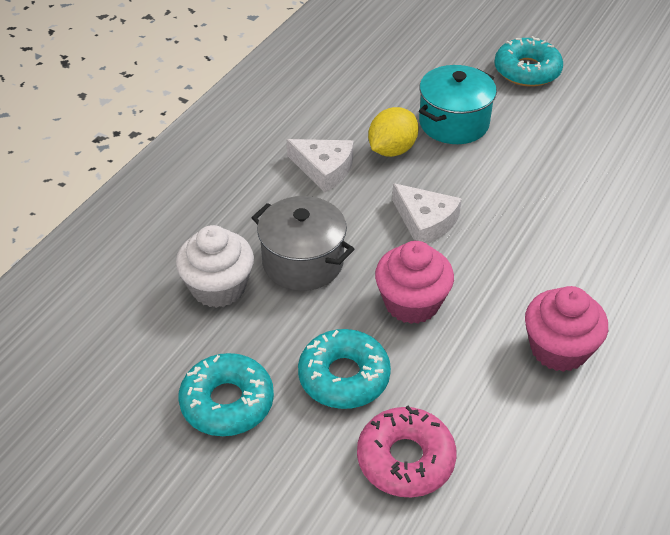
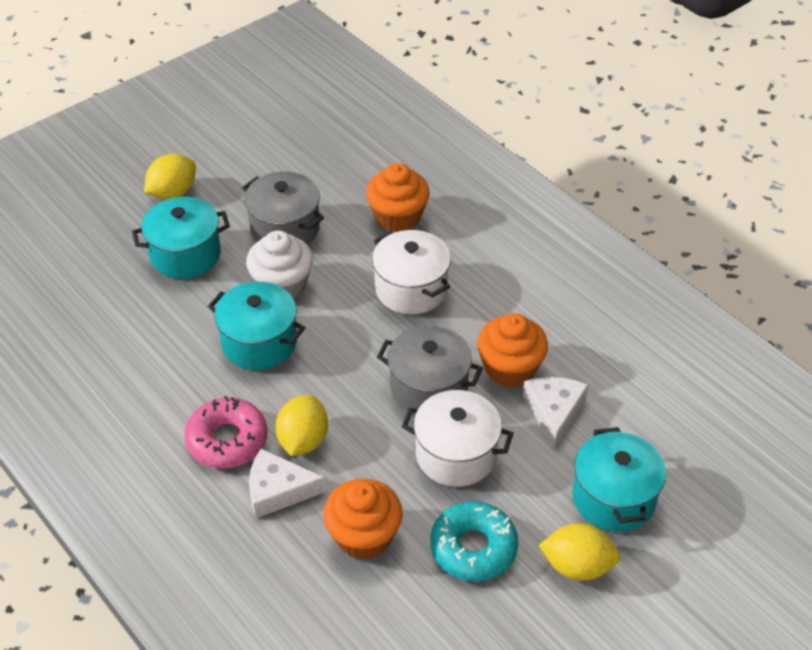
grey pot: 1 -> 2
orange cupcake: 0 -> 3
pink cupcake: 2 -> 0
turquoise donut: 3 -> 1
turquoise pot: 1 -> 3
white pot: 0 -> 2
yellow lemon: 1 -> 3

